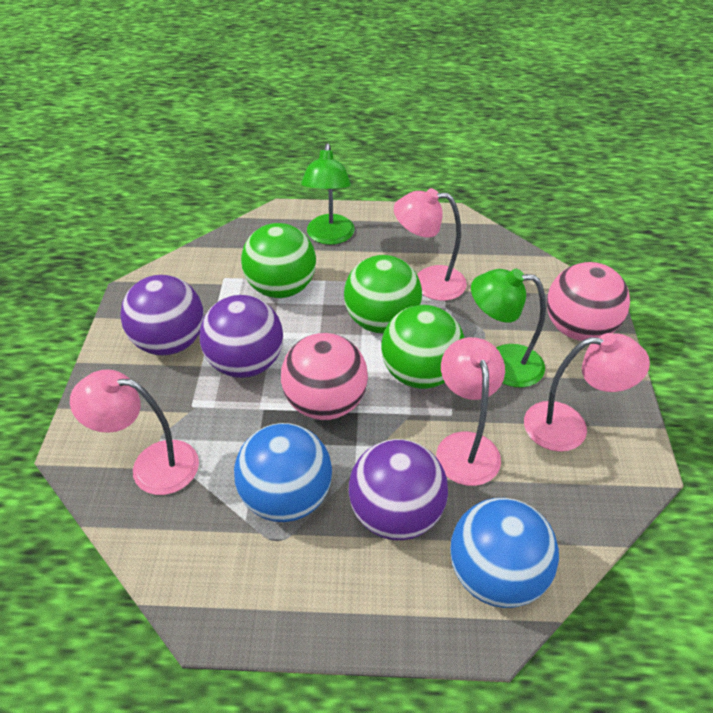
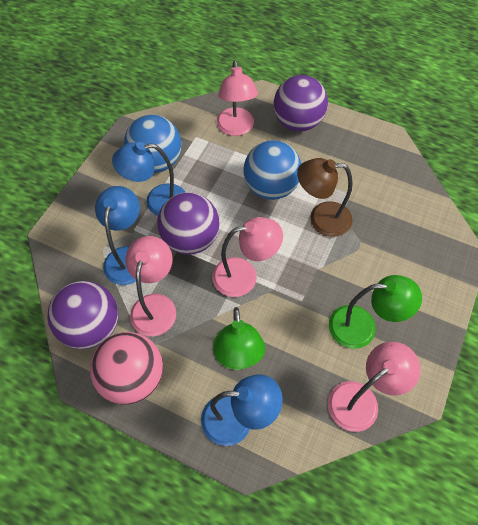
blue lamp: 0 -> 3
brown lamp: 0 -> 1
green ball: 3 -> 0
pink ball: 2 -> 1

